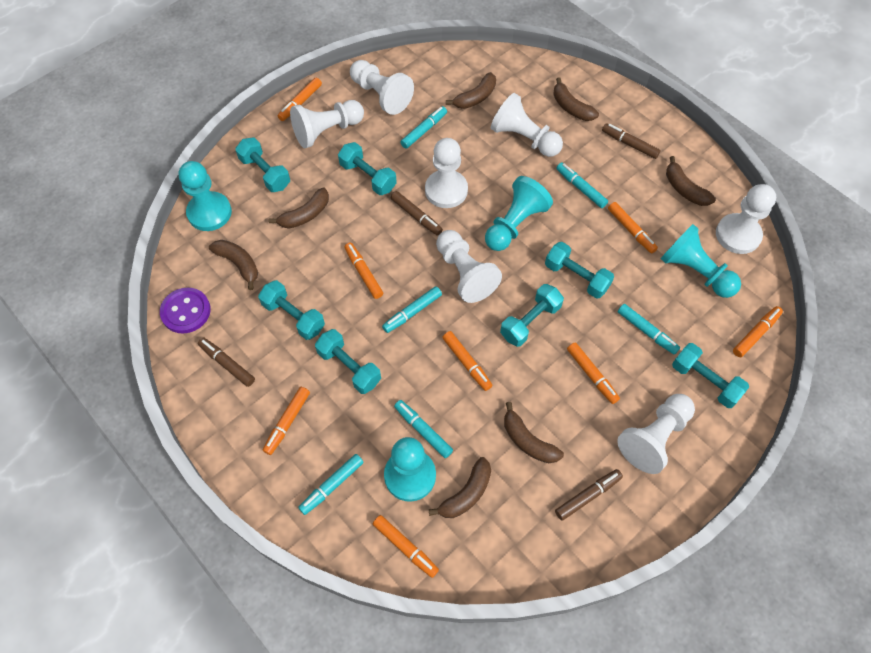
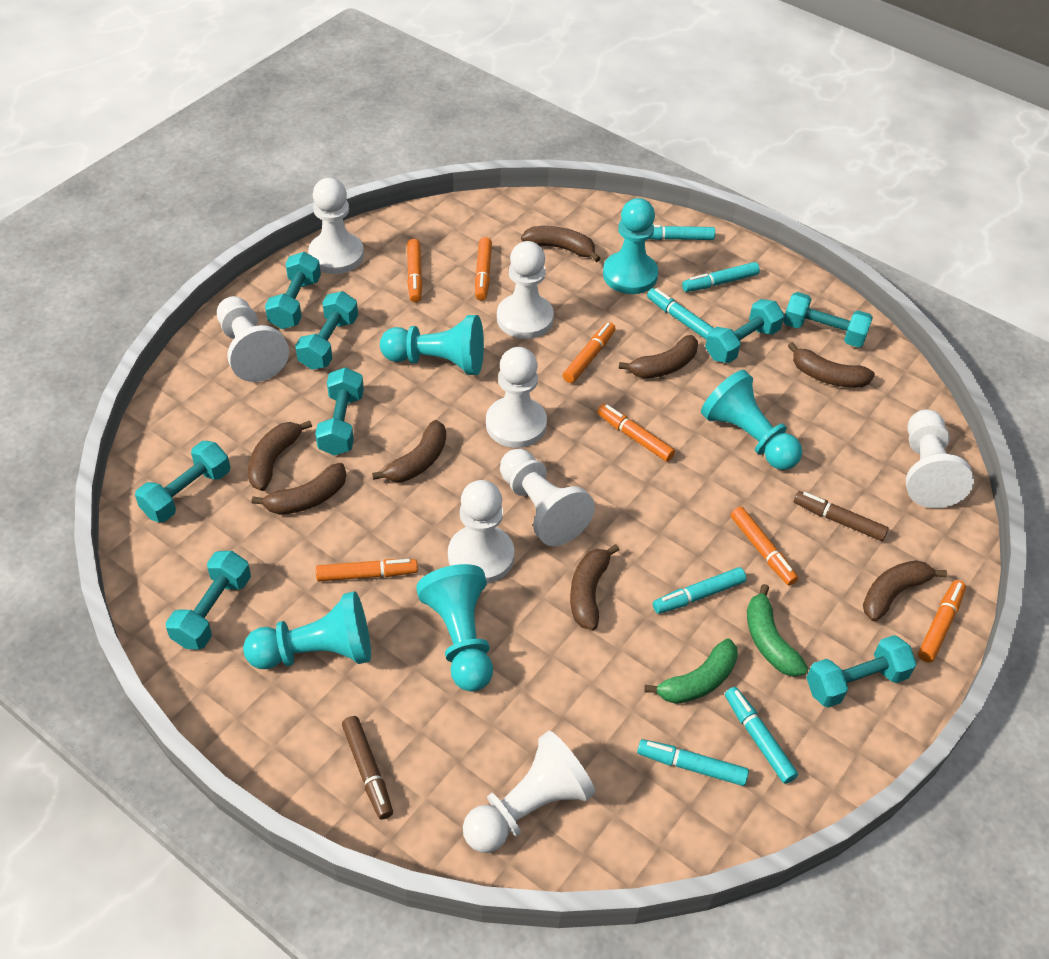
brown banana: 7 -> 8
brown marker: 4 -> 2
green banana: 0 -> 2
orange marker: 8 -> 7
purple button: 1 -> 0
turquoise dumbbell: 7 -> 8
turquoise pawn: 4 -> 5
white pawn: 7 -> 8

